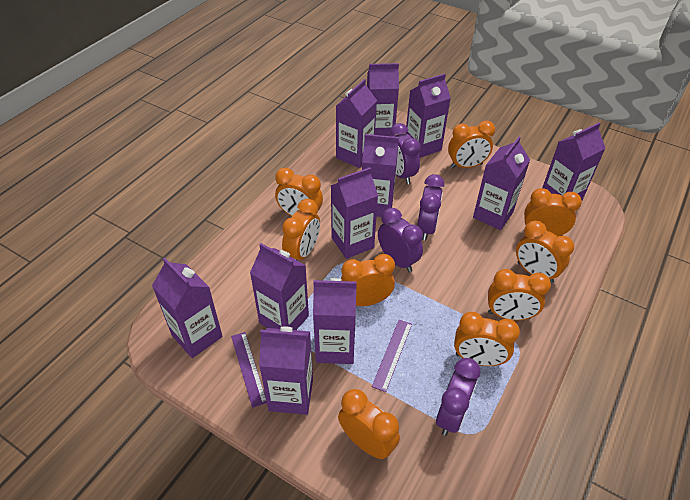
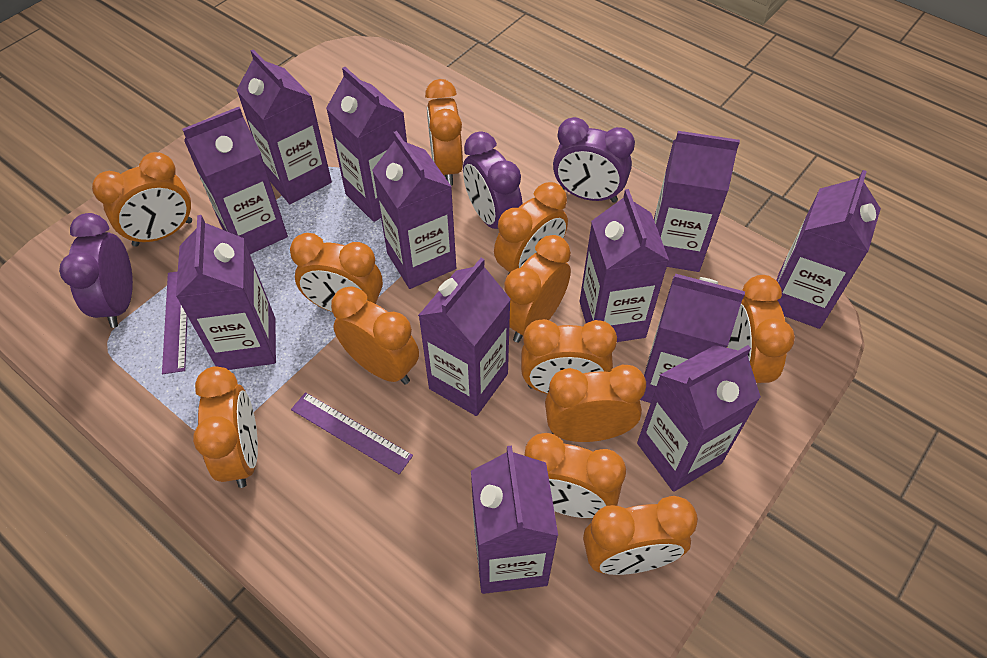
orange clock: 9 -> 12
purple carton: 11 -> 12
purple clock: 4 -> 3

